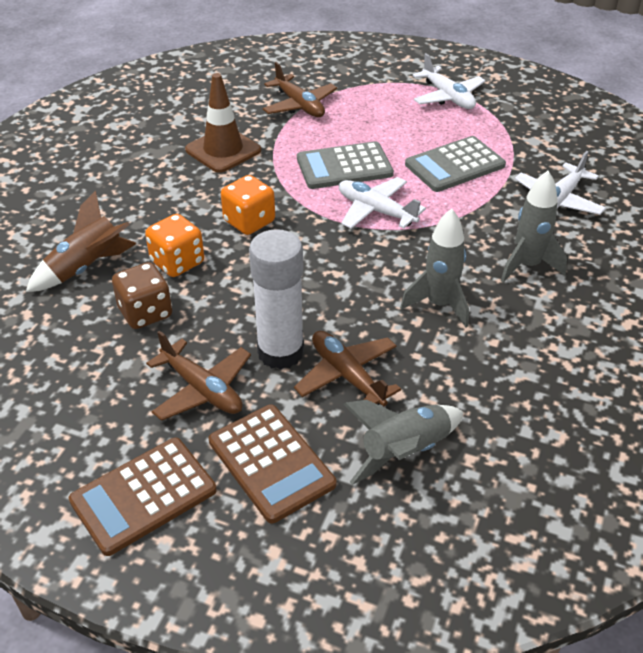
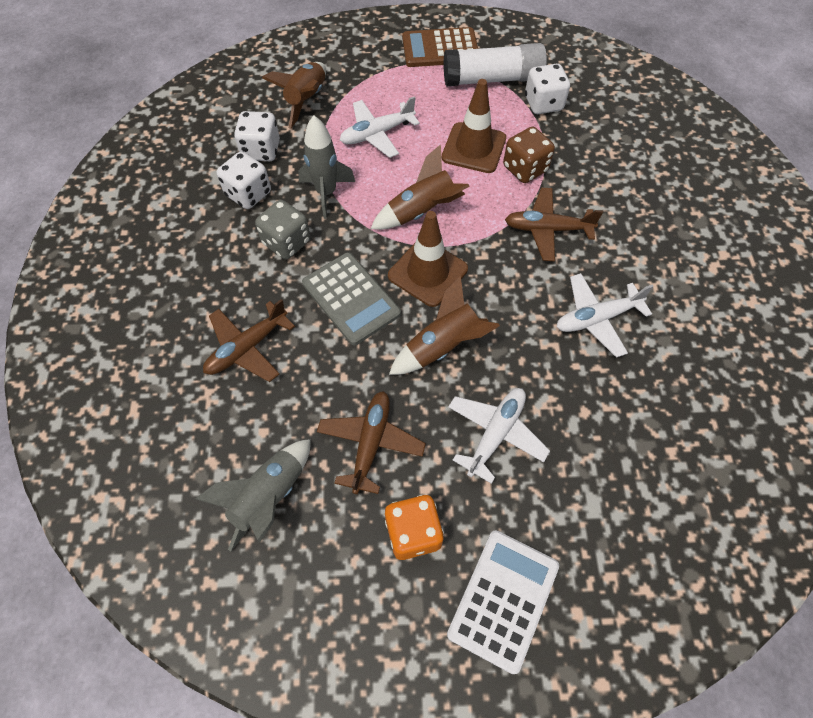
brown calculator: 2 -> 1
brown rocket: 1 -> 3
brown traffic cone: 1 -> 2
grey calculator: 2 -> 1
grey dice: 0 -> 1
grey rocket: 3 -> 2
orange dice: 2 -> 1
white calculator: 0 -> 1
white dice: 0 -> 3

